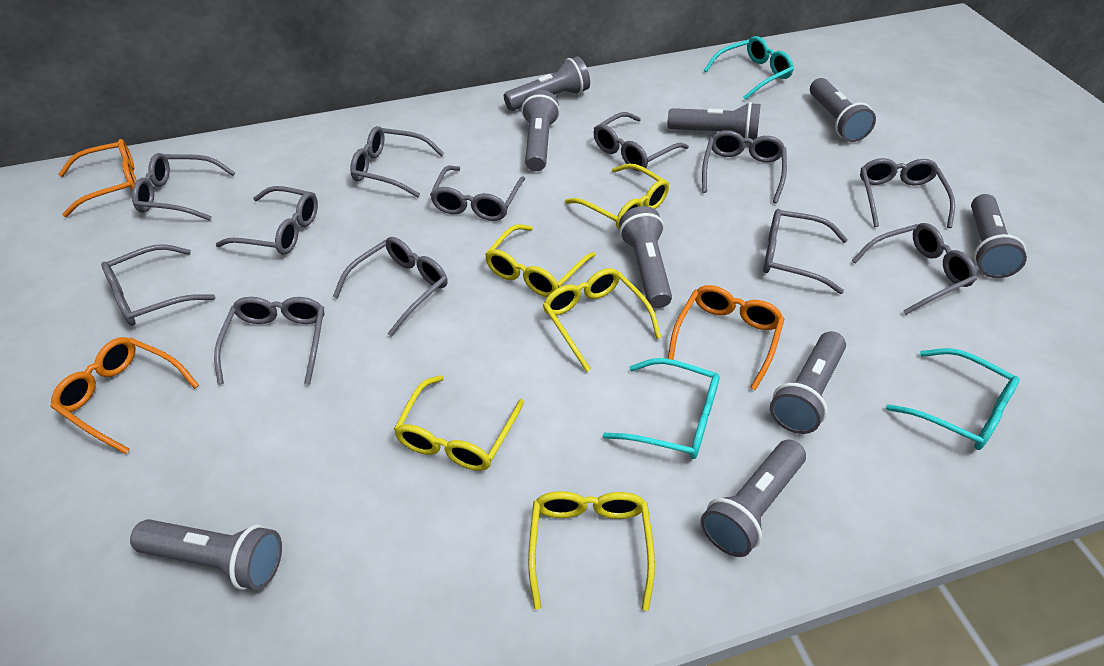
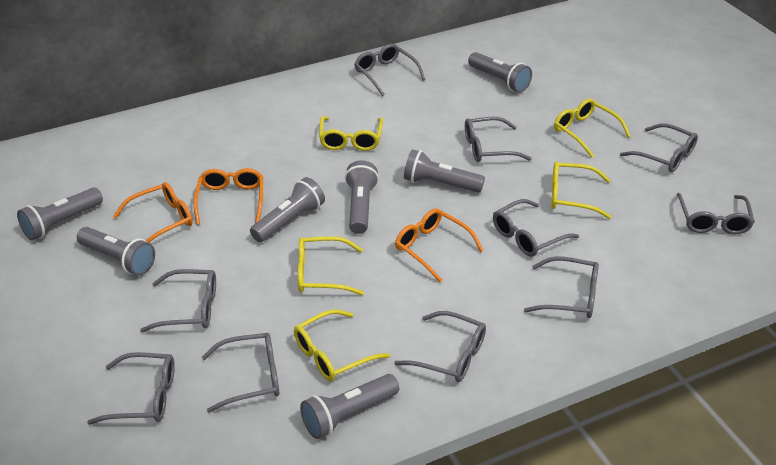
grey flashlight: 9 -> 7
grey glasses: 12 -> 10
turquoise glasses: 3 -> 0

